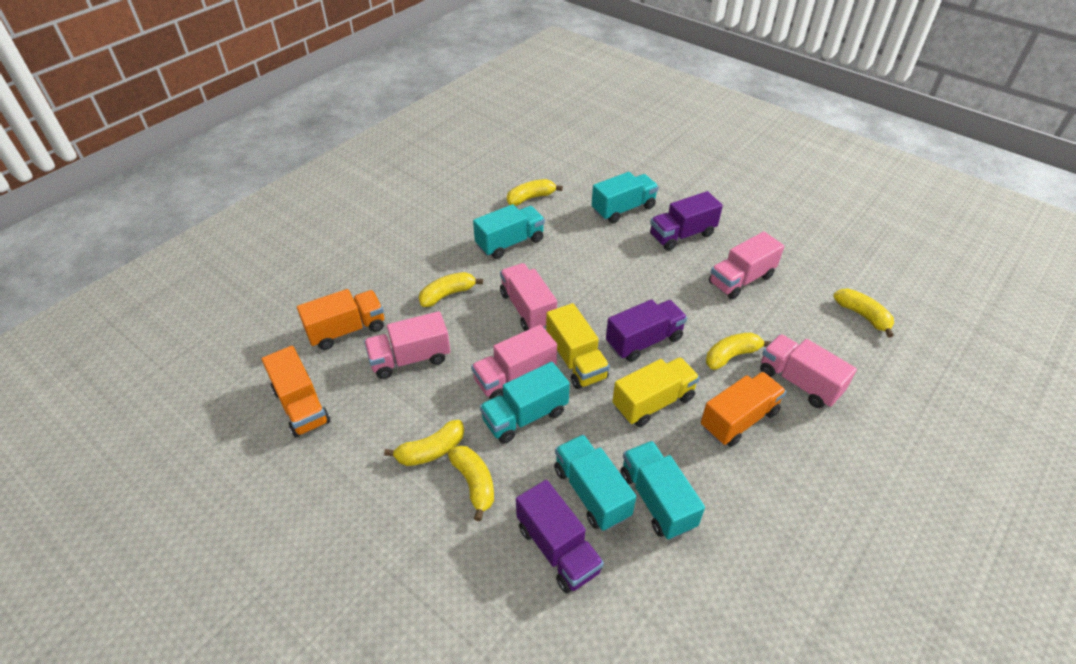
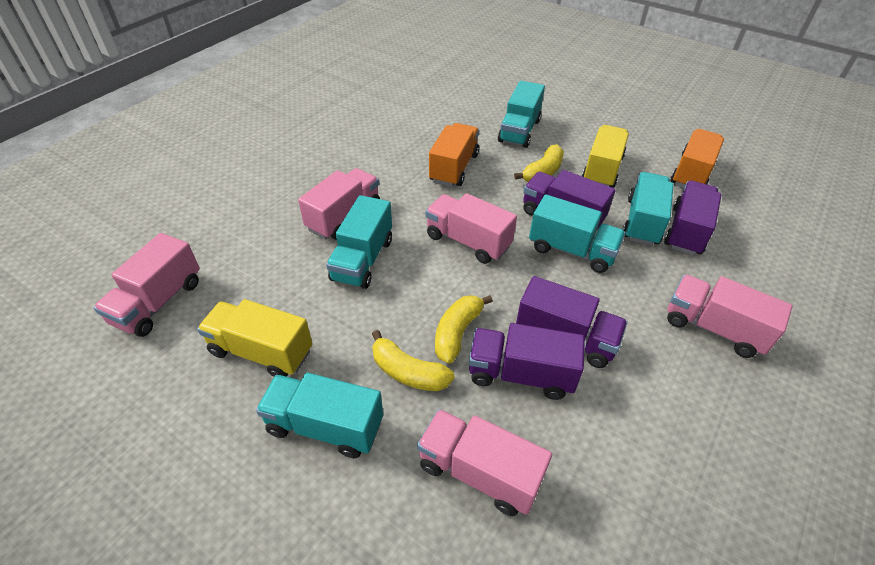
orange truck: 3 -> 2
purple truck: 3 -> 4
yellow banana: 6 -> 3

